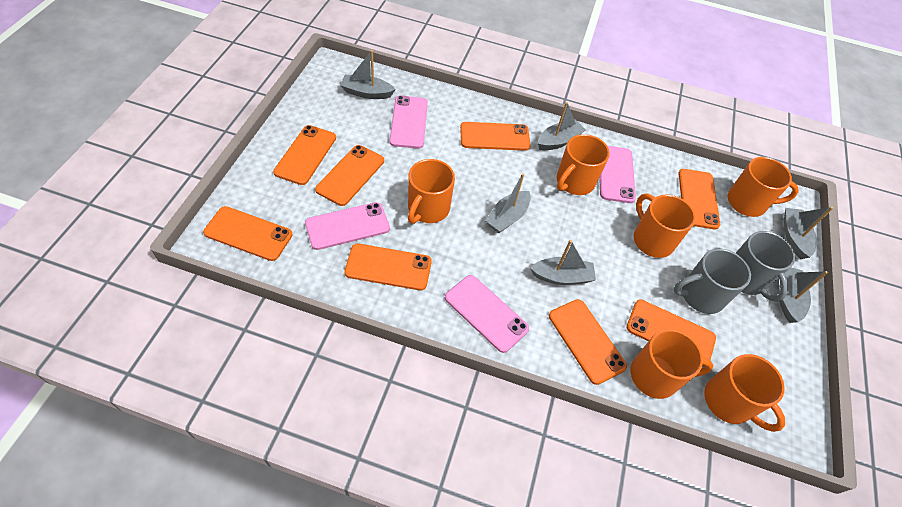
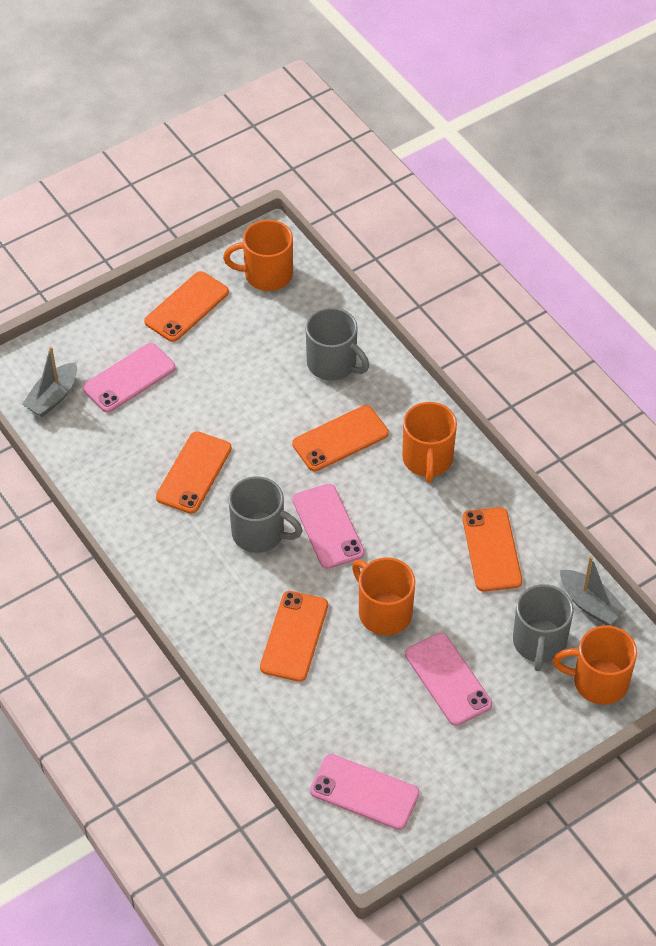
grey boat: 6 -> 2
grey mug: 2 -> 3
orange mug: 6 -> 4
orange phone: 8 -> 5

